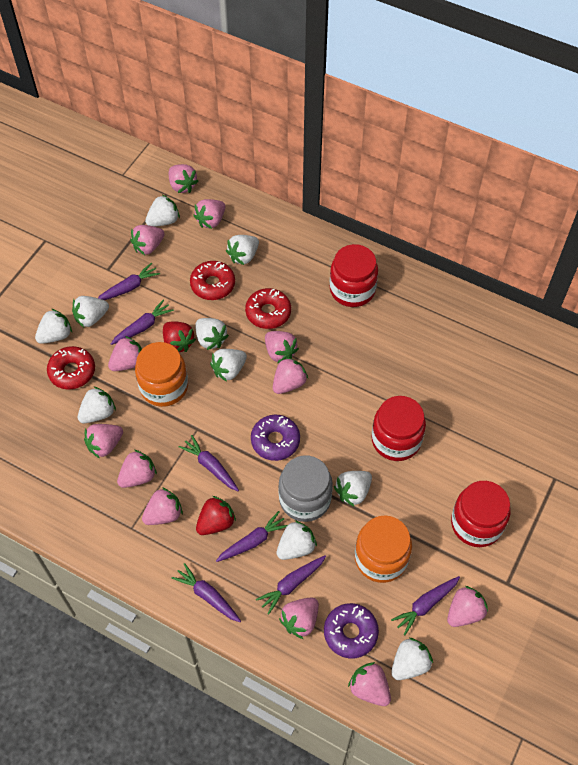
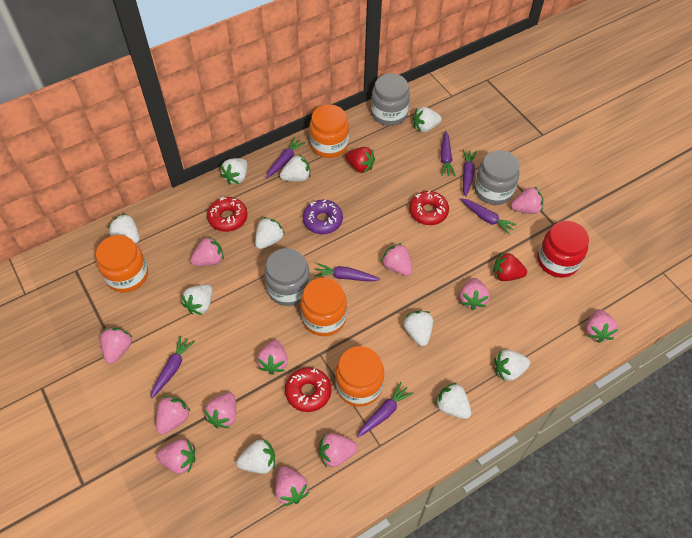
grey jar: 1 -> 3
orange jar: 2 -> 4
purple donut: 2 -> 1
red jar: 3 -> 1

